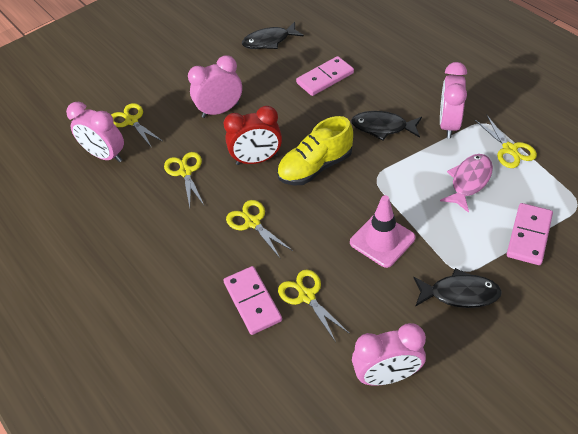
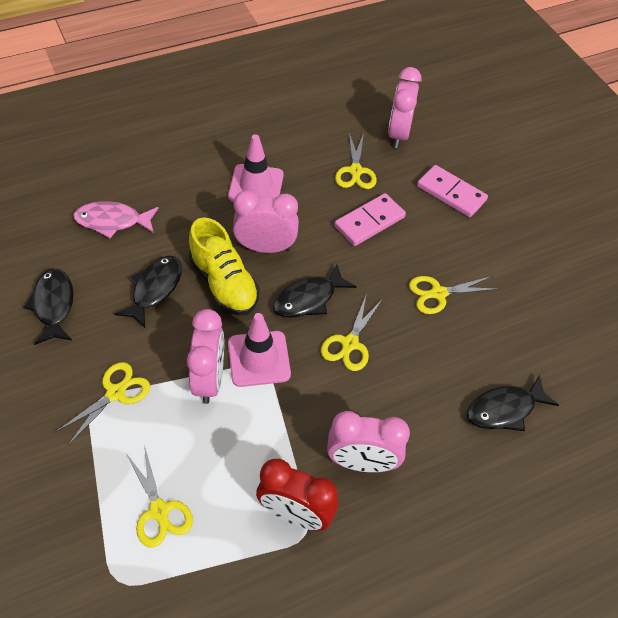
black fish: 3 -> 4
pink domino: 3 -> 2
pink traffic cone: 1 -> 2

